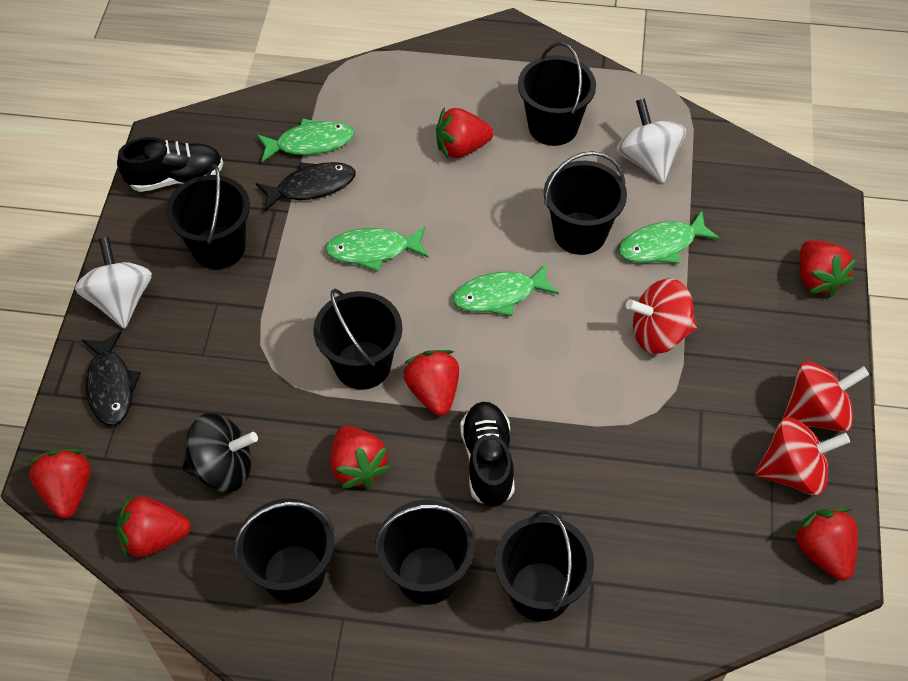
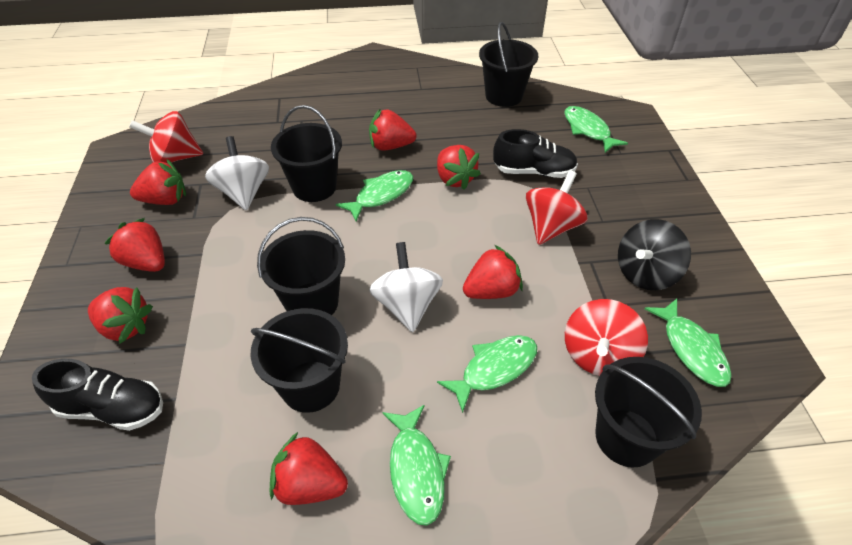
black bucket: 7 -> 5
black fish: 2 -> 0
green fish: 4 -> 5

